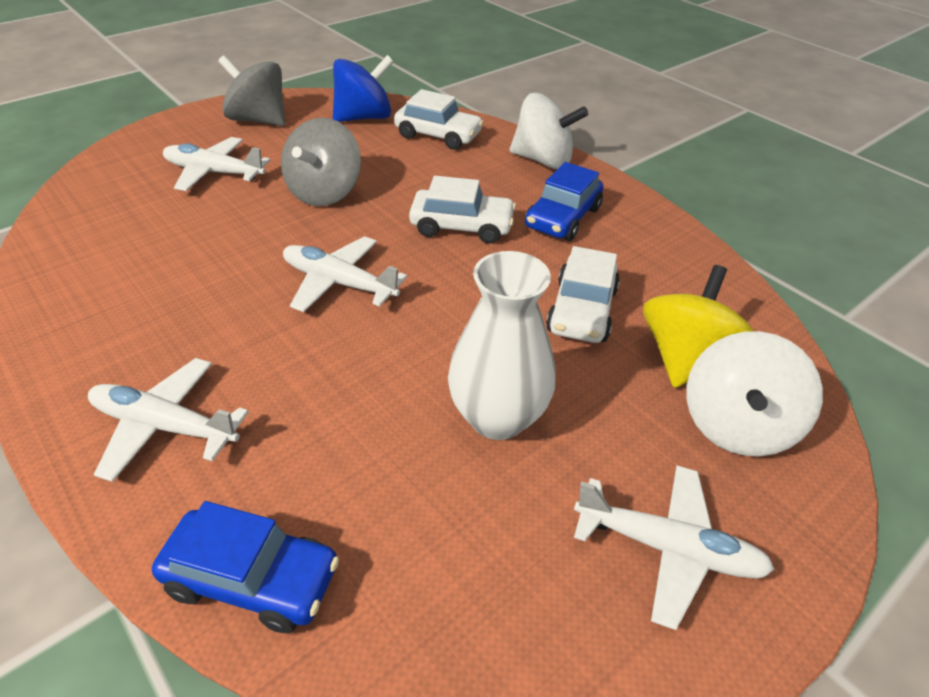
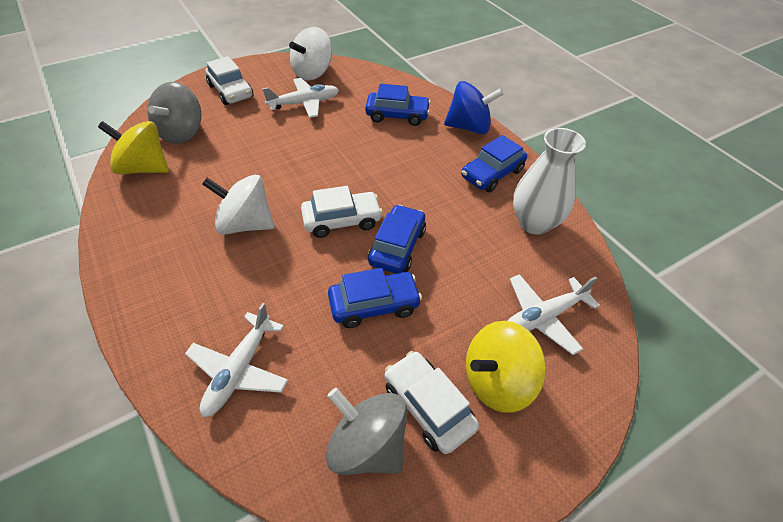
blue car: 2 -> 4
white plane: 4 -> 3
yellow spinning top: 1 -> 2

